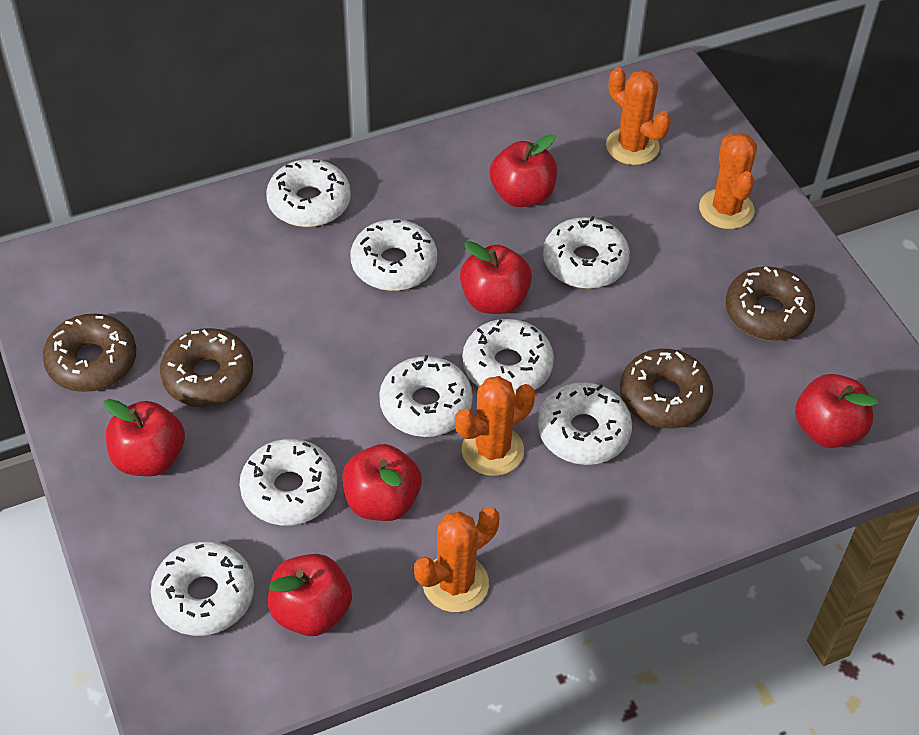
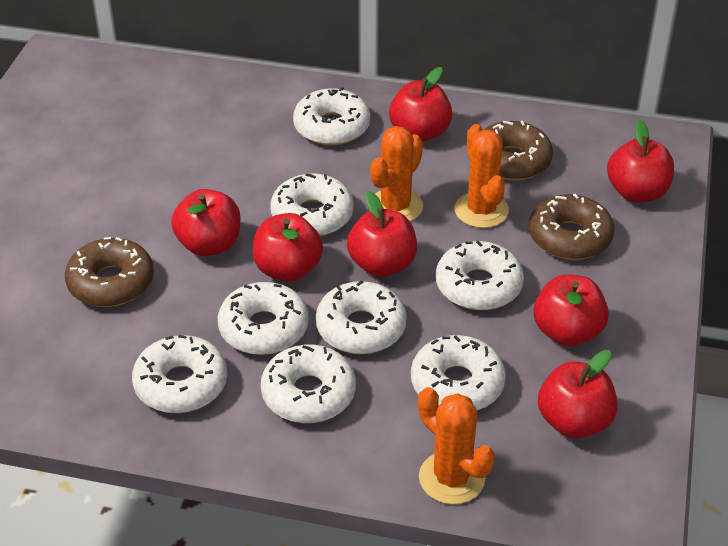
brown donut: 4 -> 3
orange cactus: 4 -> 3
red apple: 6 -> 7

